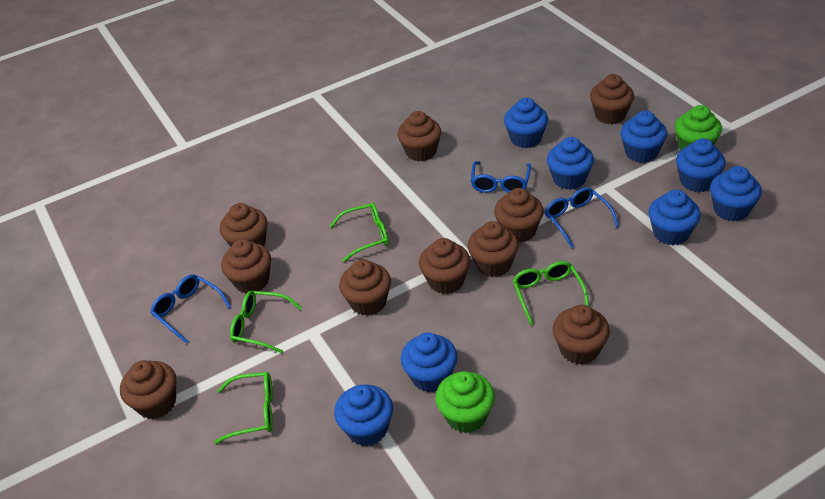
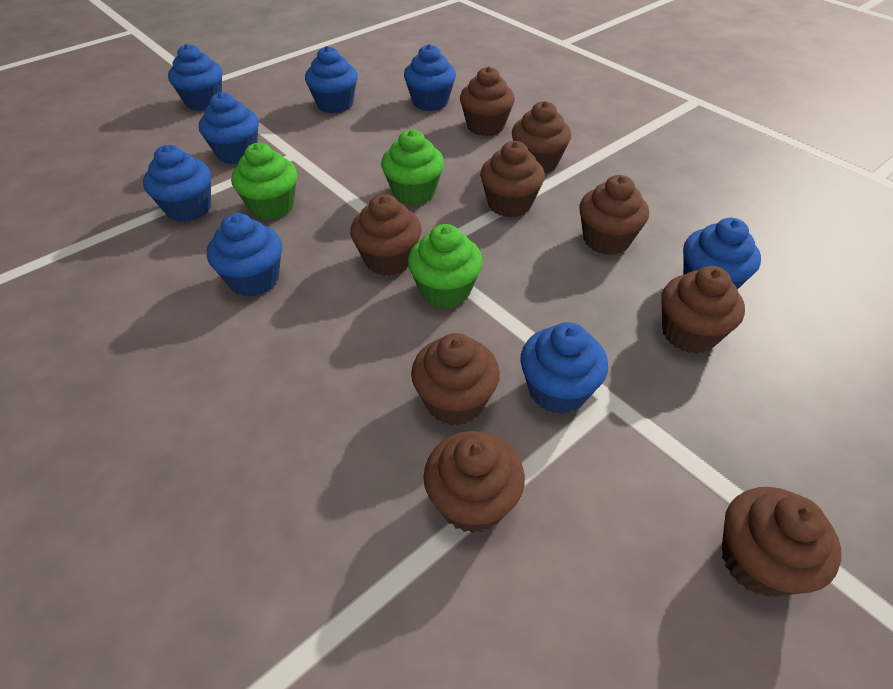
blue glasses: 3 -> 0
brown cupcake: 10 -> 9
green cupcake: 2 -> 3
green glasses: 4 -> 0

